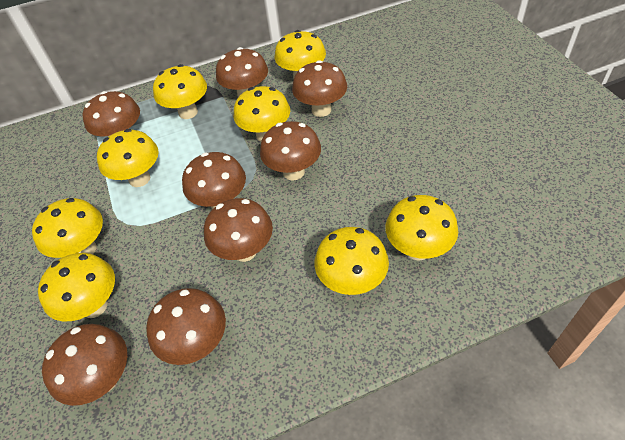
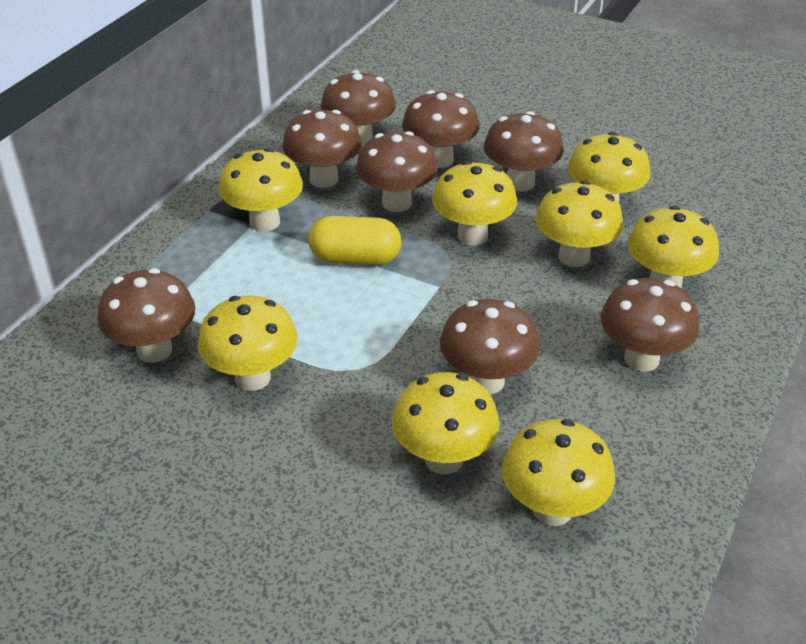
yellow capsule: 0 -> 1

